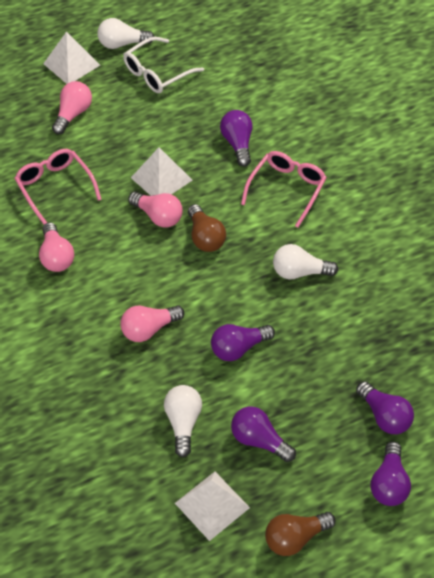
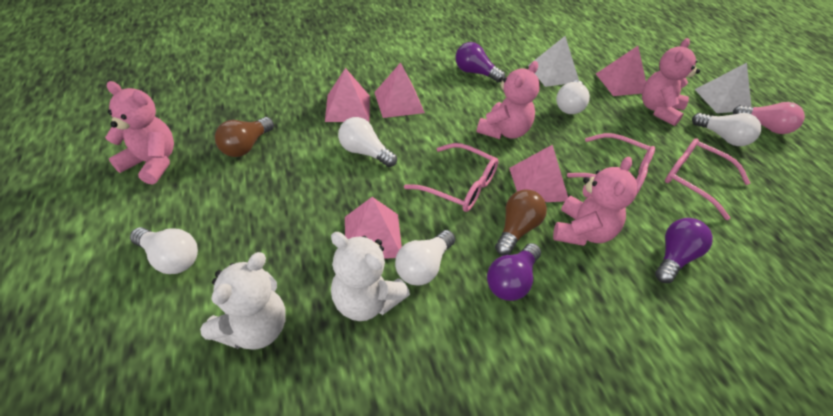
pink glasses: 2 -> 3
pink light bulb: 4 -> 1
pink pyramid: 0 -> 5
pink teddy bear: 0 -> 4
purple light bulb: 5 -> 3
white glasses: 1 -> 0
white light bulb: 3 -> 5
white pyramid: 3 -> 2
white teddy bear: 0 -> 2

